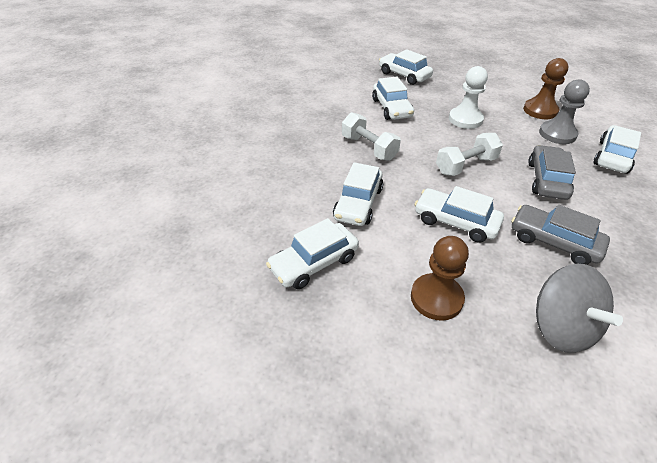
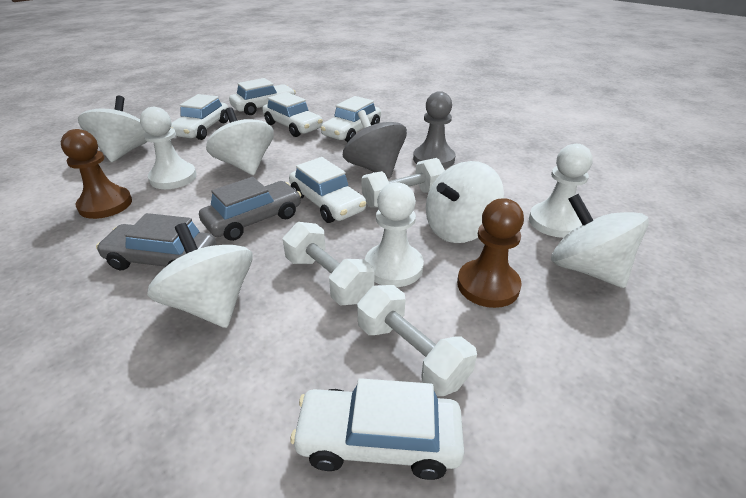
white dumbbell: 2 -> 3
white pawn: 1 -> 3
white spinning top: 0 -> 5

